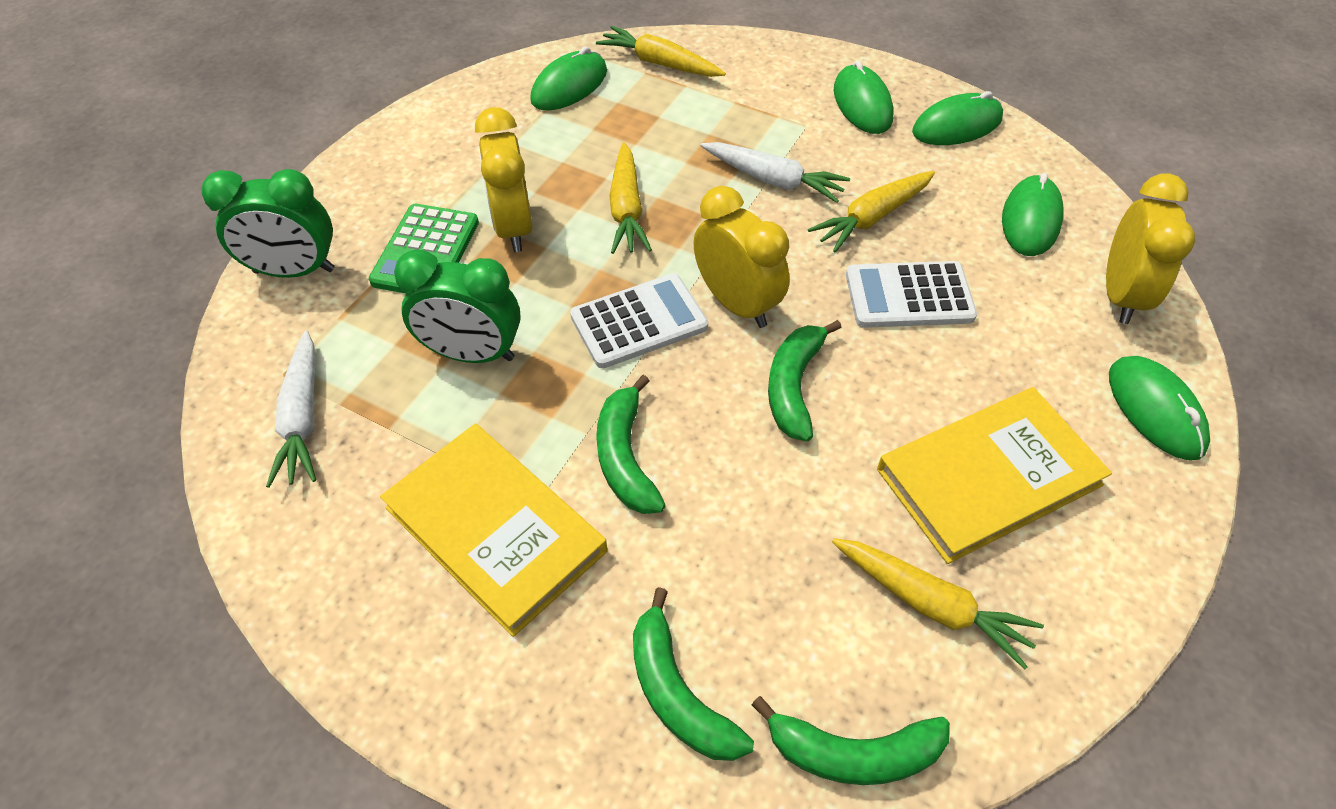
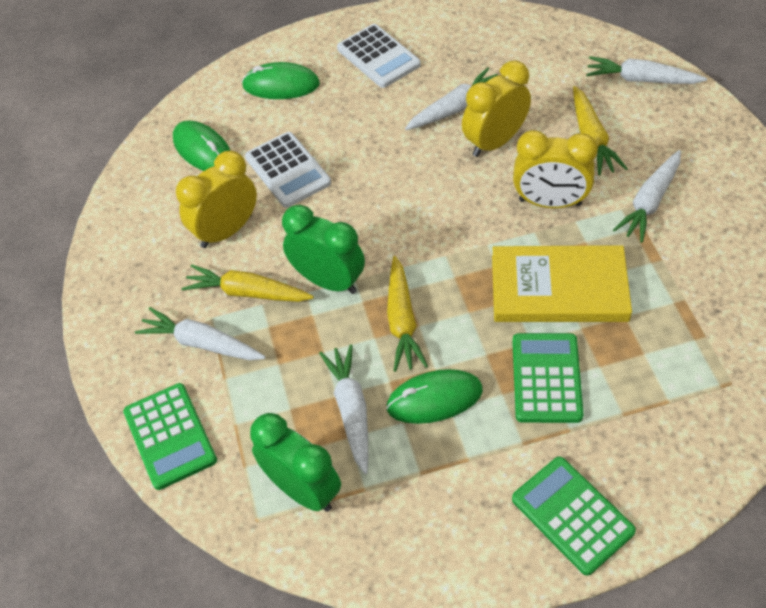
green banana: 4 -> 0
green calculator: 1 -> 3
green mouse: 5 -> 3
white carrot: 2 -> 5
yellow book: 2 -> 1
yellow carrot: 4 -> 3

